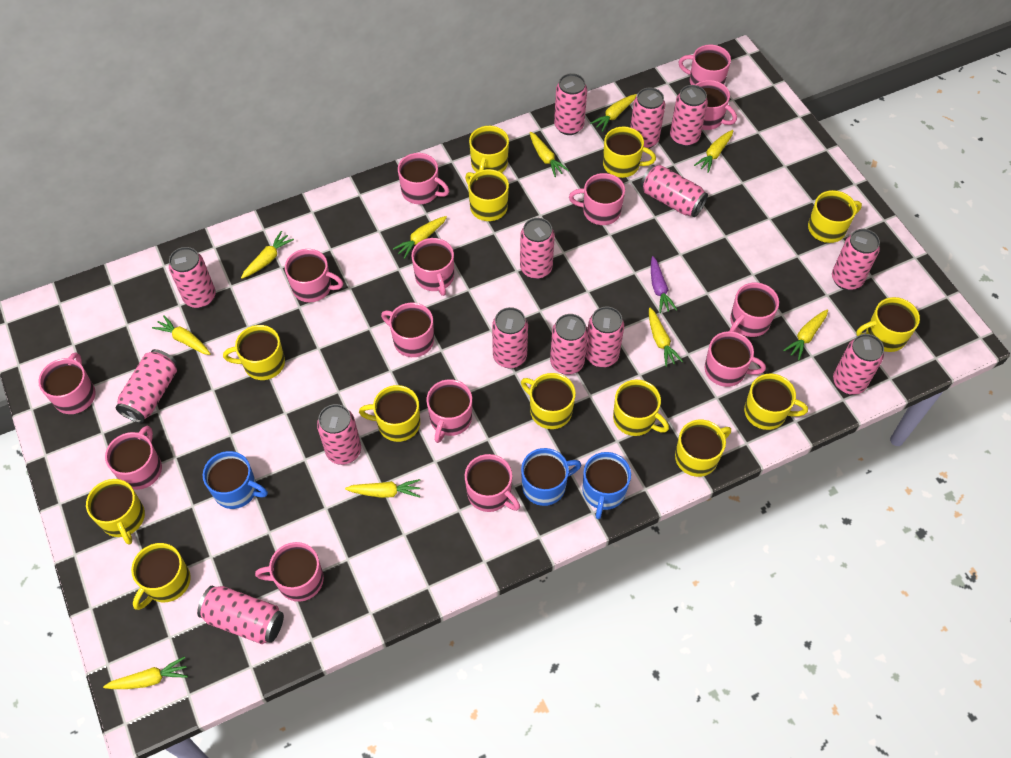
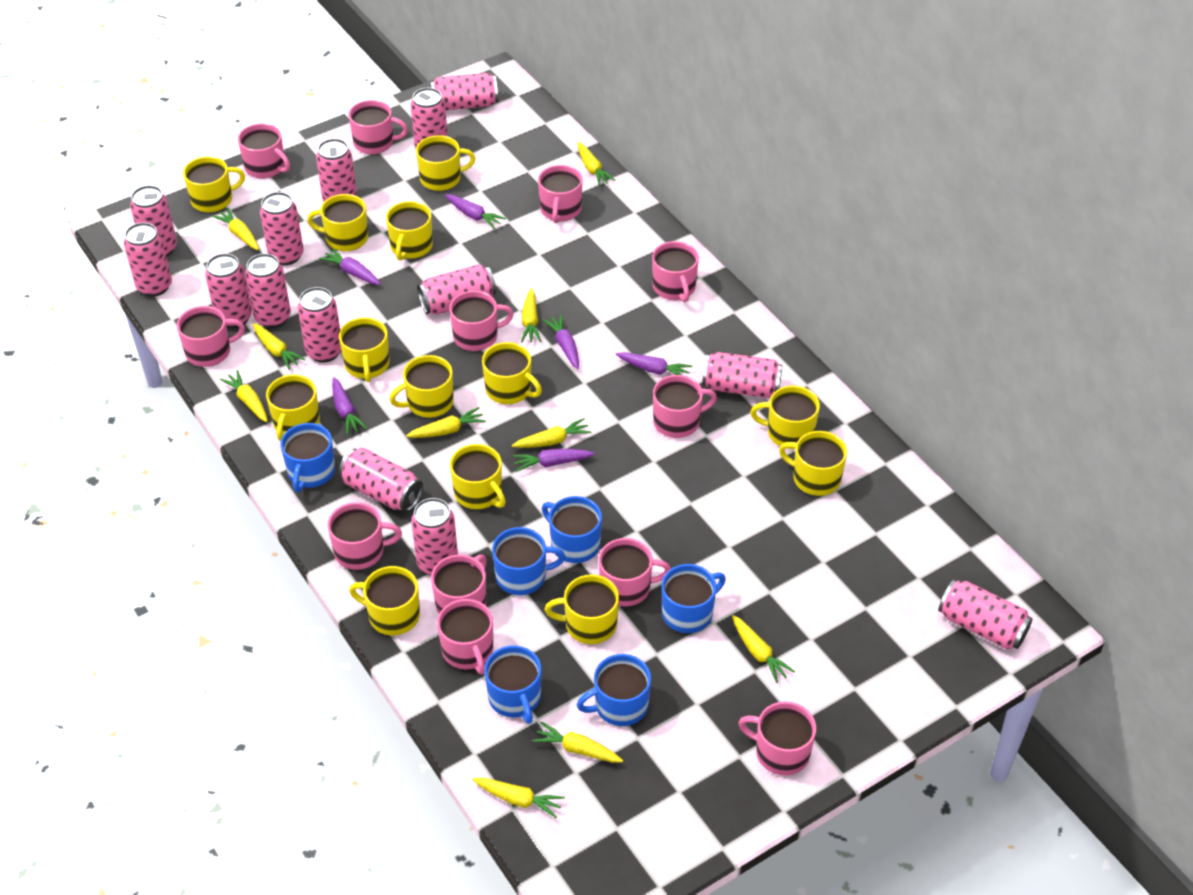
blue mug: 3 -> 6
pink mug: 14 -> 12
purple carrot: 1 -> 6

